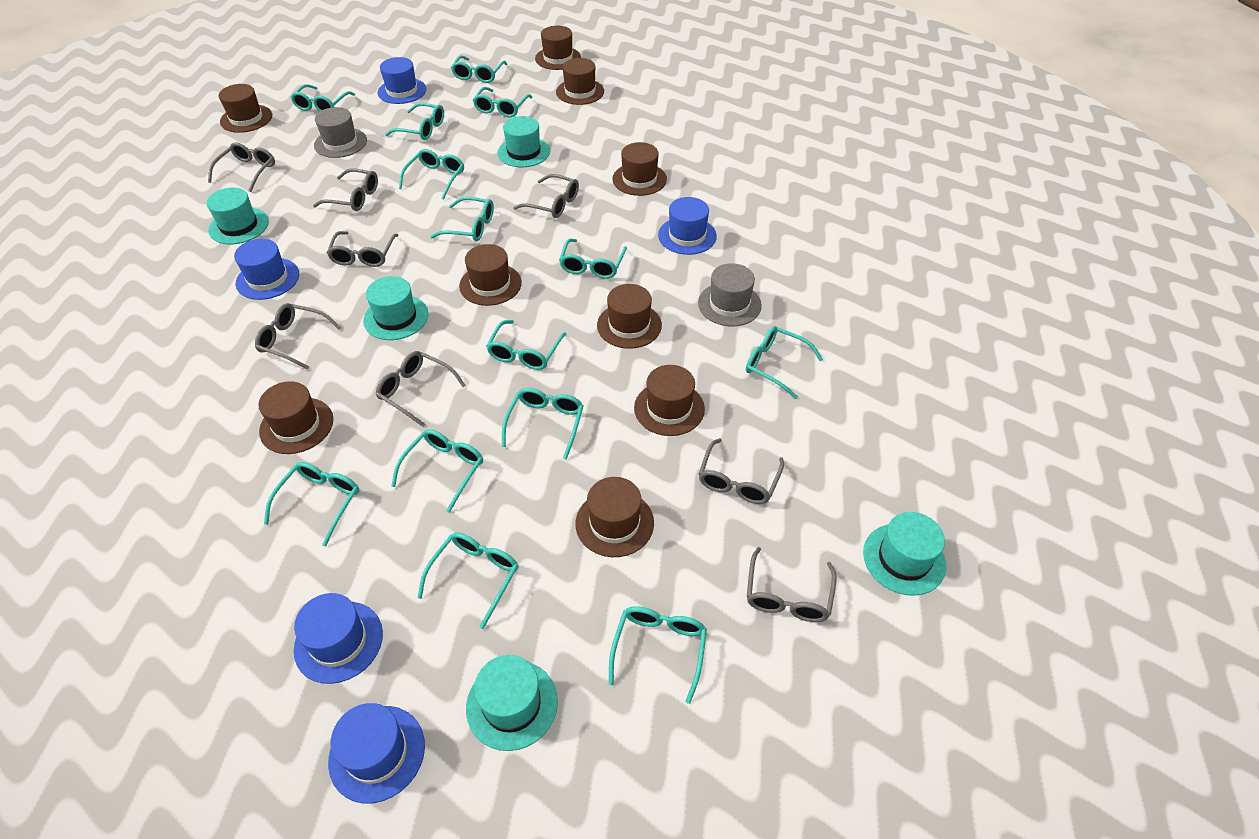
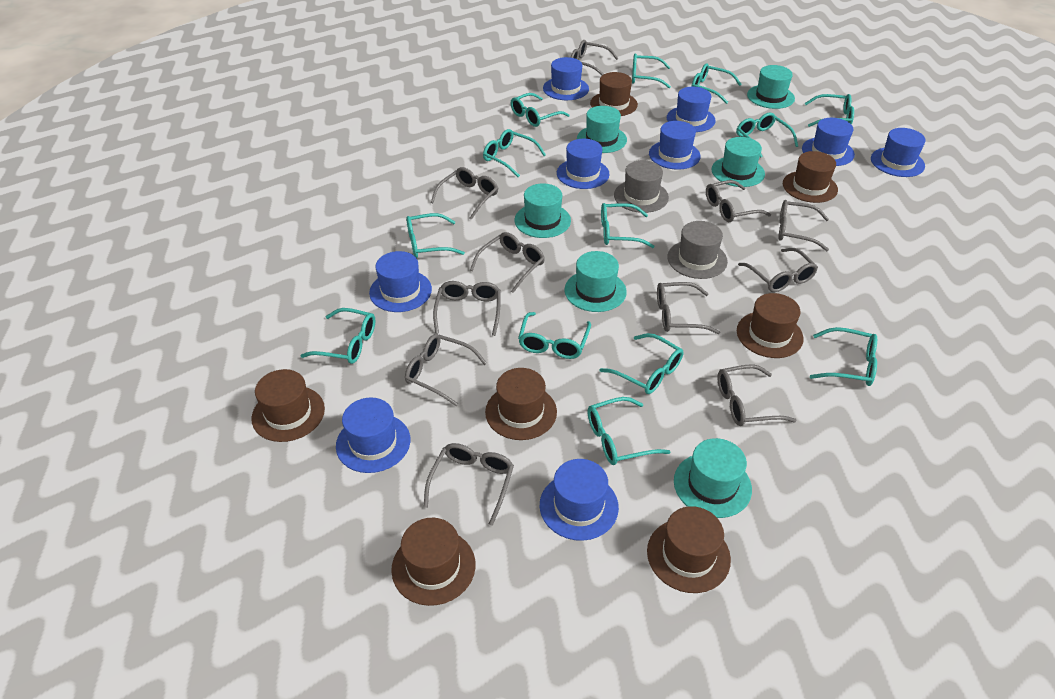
blue hat: 5 -> 9
brown hat: 9 -> 7
grey glasses: 8 -> 11
turquoise glasses: 14 -> 13
turquoise hat: 5 -> 6

